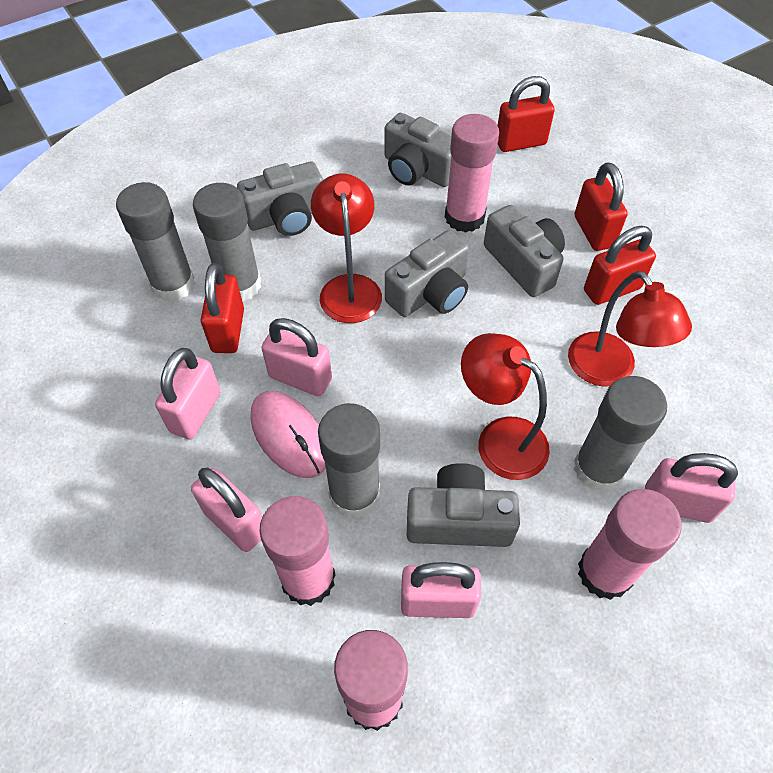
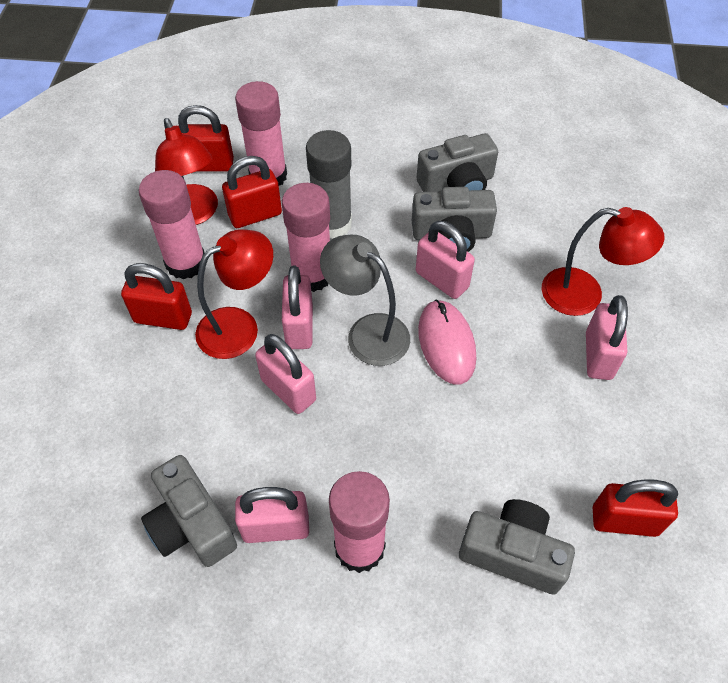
grey camera: 5 -> 4
grey glue stick: 4 -> 1
grey lamp: 0 -> 1

